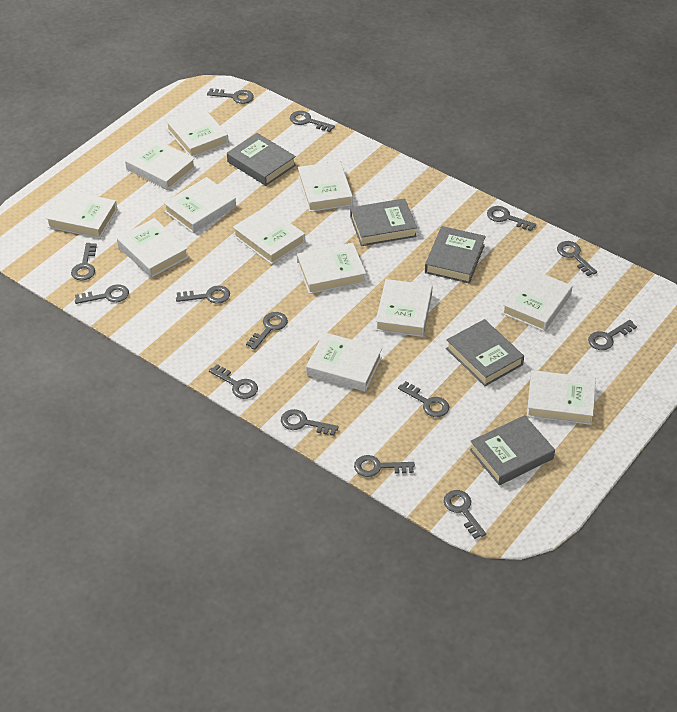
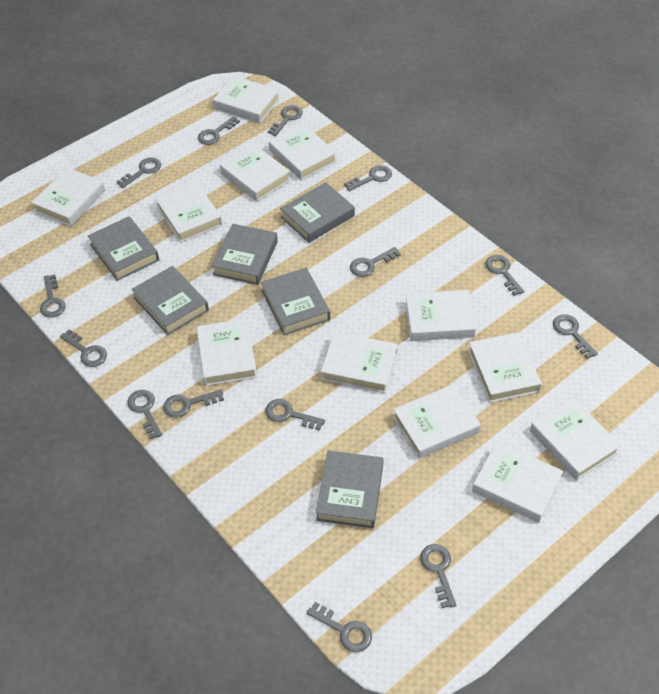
grey book: 5 -> 6

